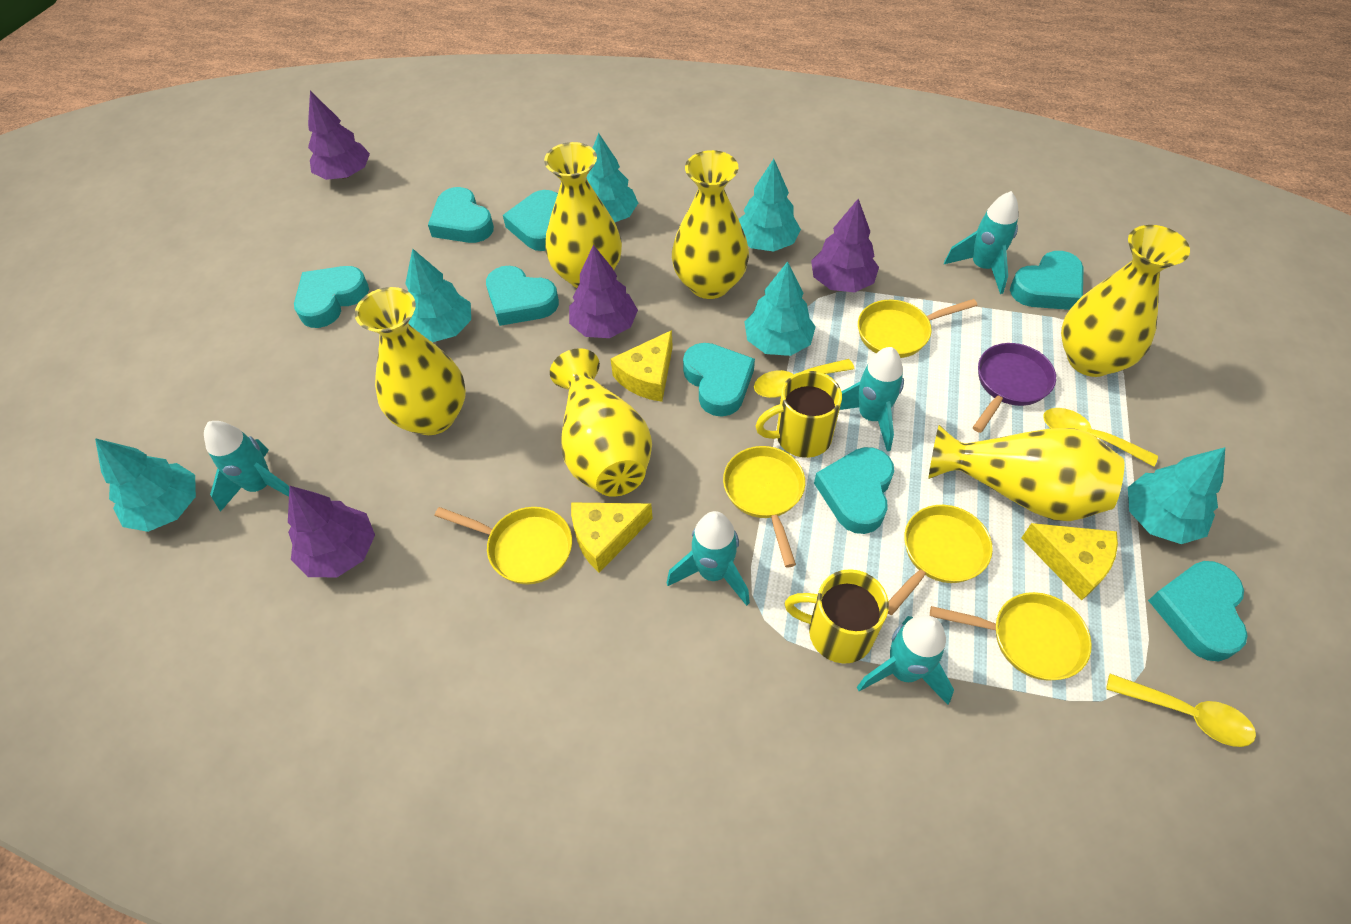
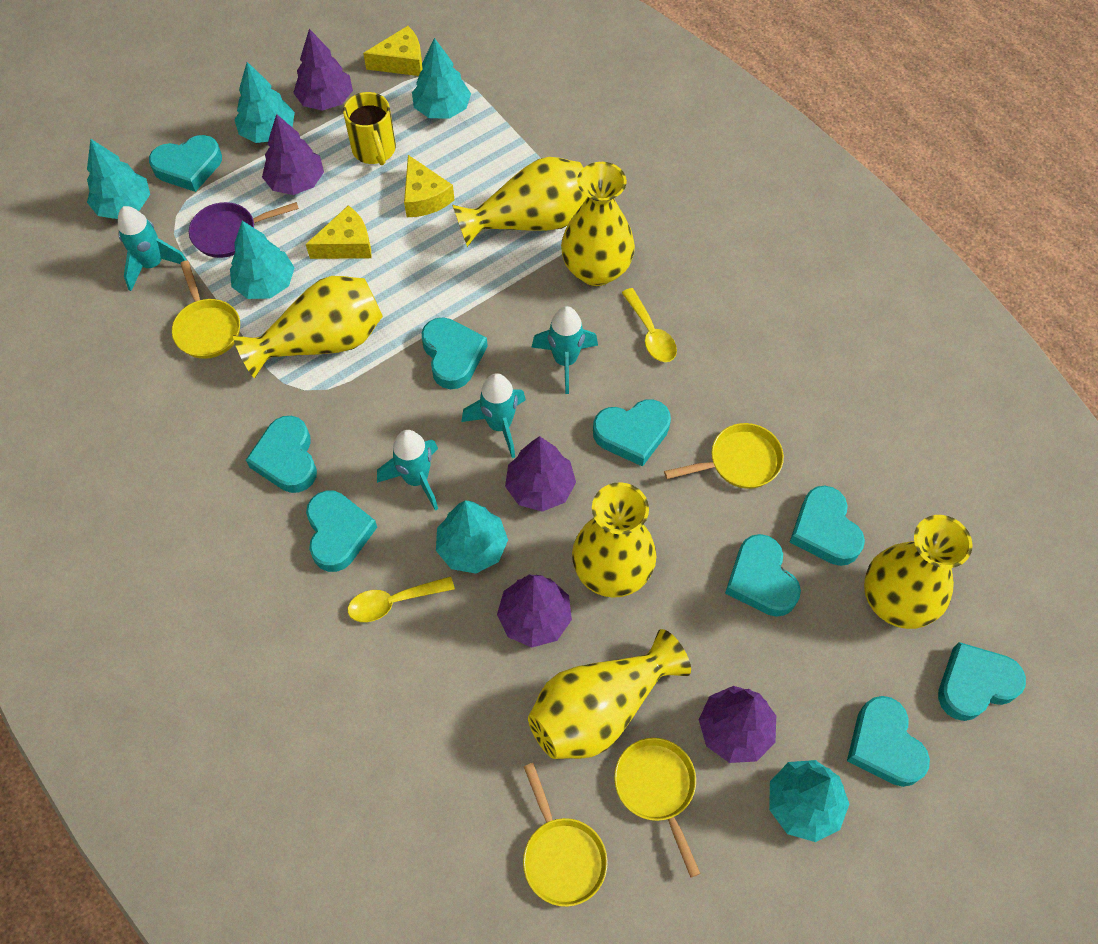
purple tree: 4 -> 5
turquoise heart: 8 -> 9
turquoise rocket: 5 -> 4
yellow mug: 2 -> 1
yellow pan: 5 -> 4
yellow spoon: 3 -> 2

